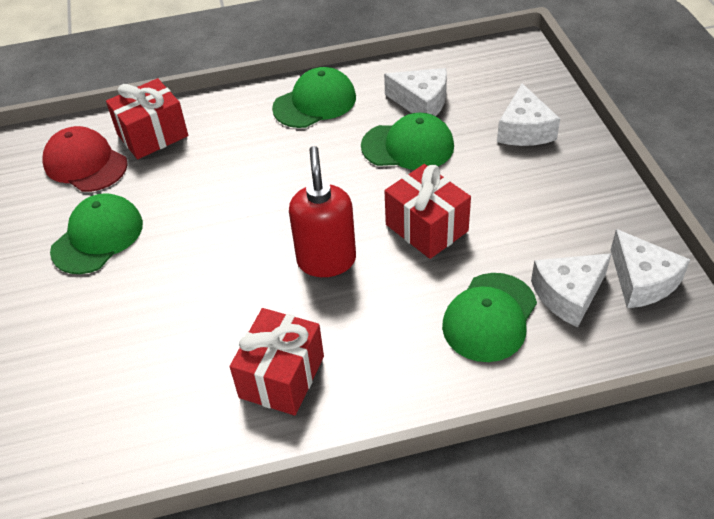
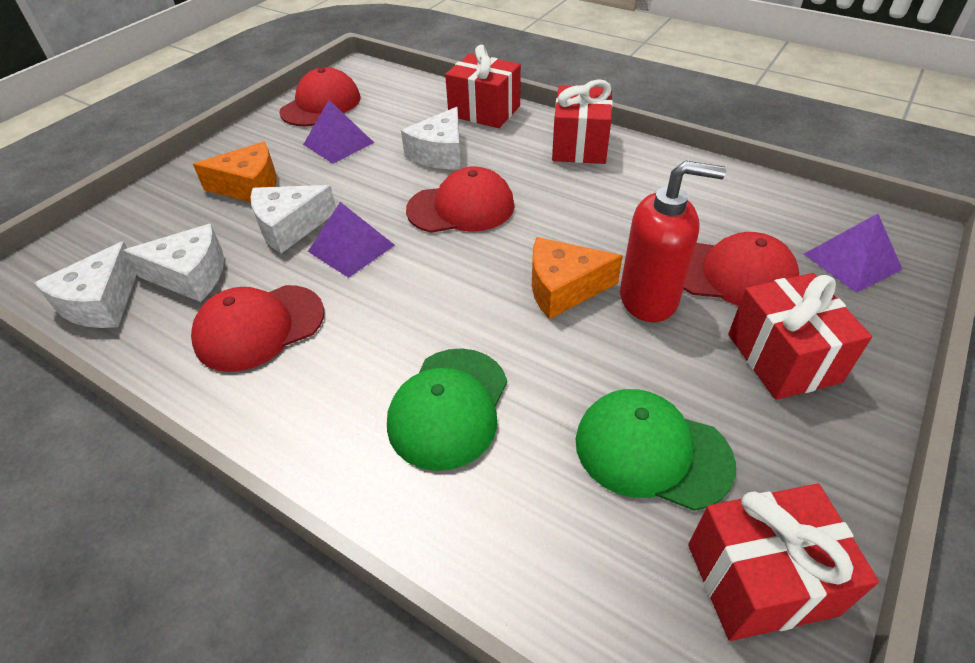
green cap: 4 -> 2
orange cheese: 0 -> 2
purple pyramid: 0 -> 3
red cap: 1 -> 4
red gift: 3 -> 4

